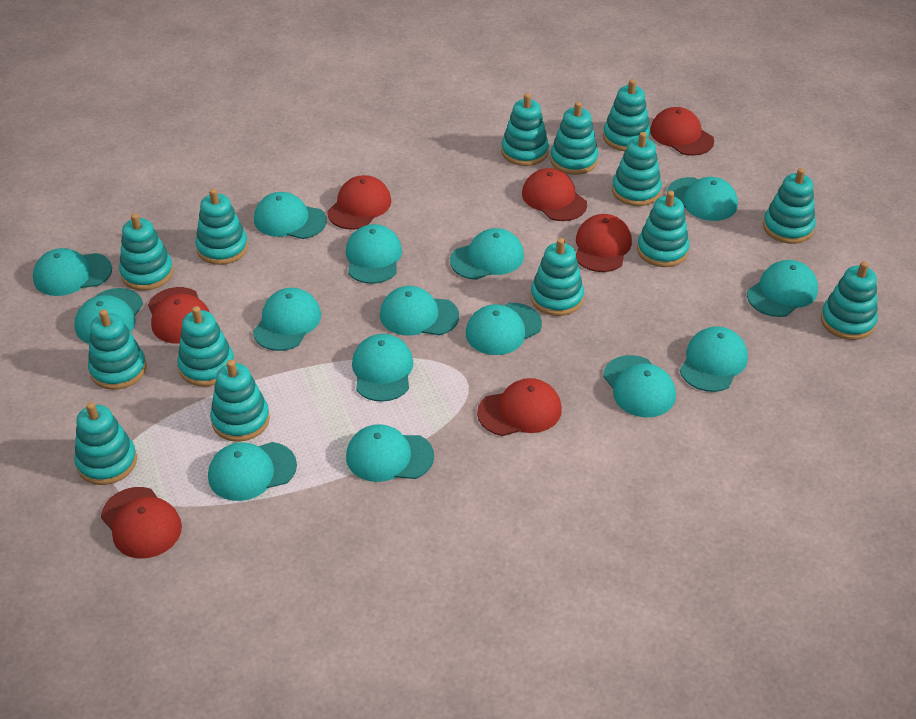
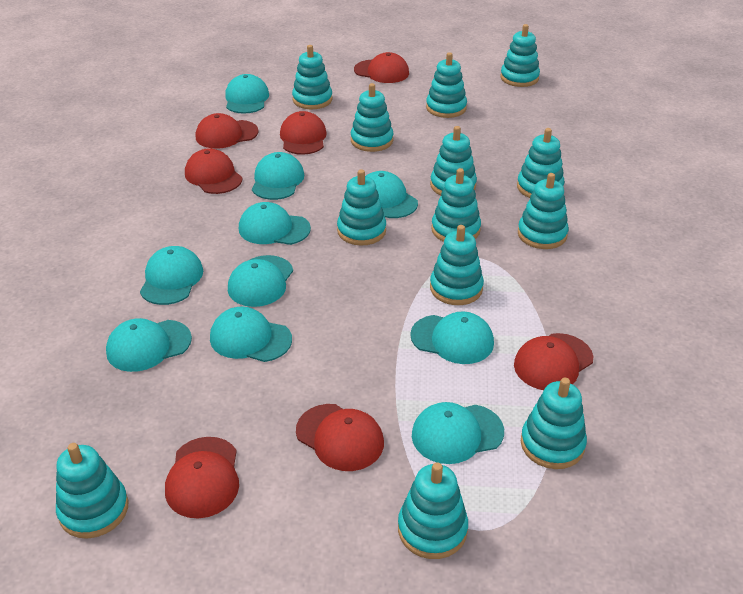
turquoise cap: 15 -> 10
turquoise stacking toy: 14 -> 13

